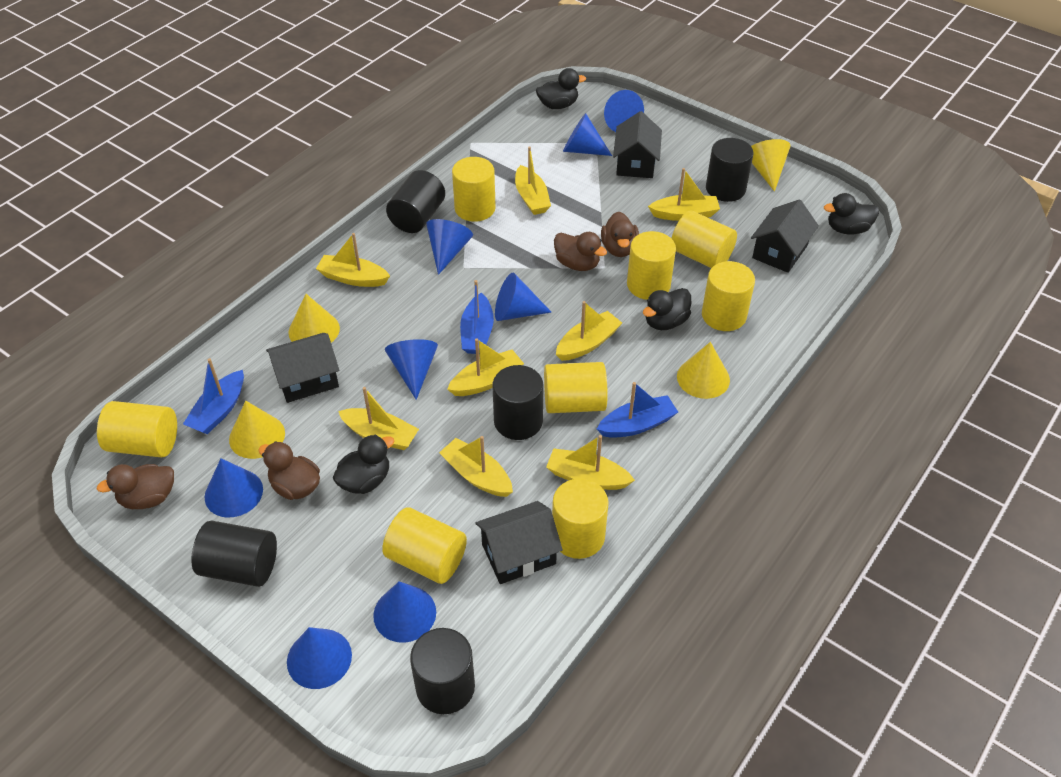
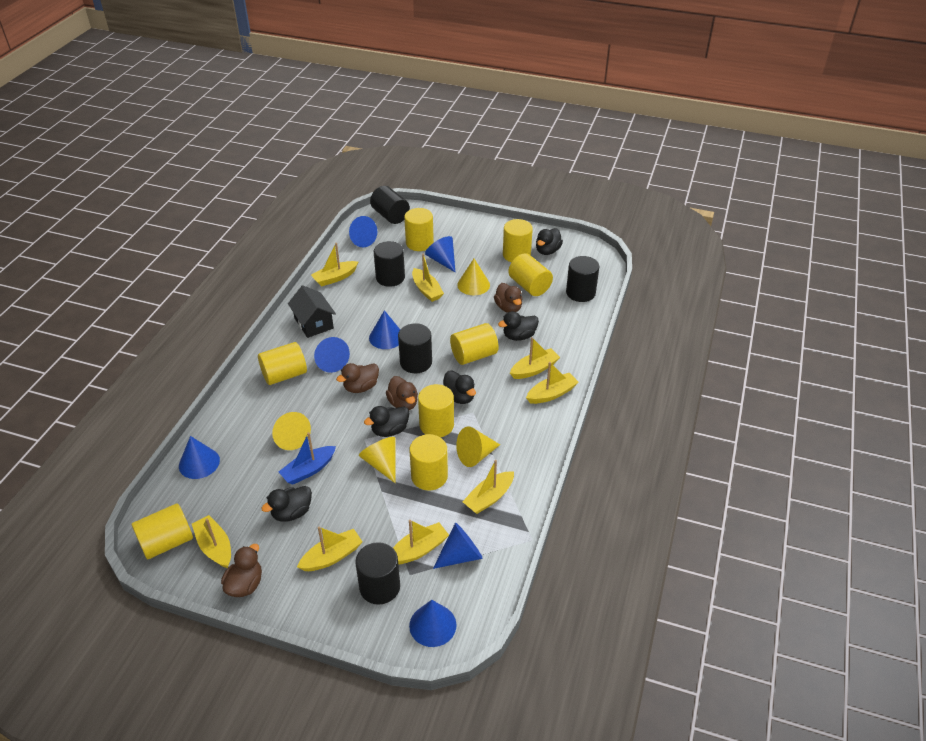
black duck: 4 -> 5
black house: 4 -> 1
blue boat: 3 -> 1
blue cone: 8 -> 7

